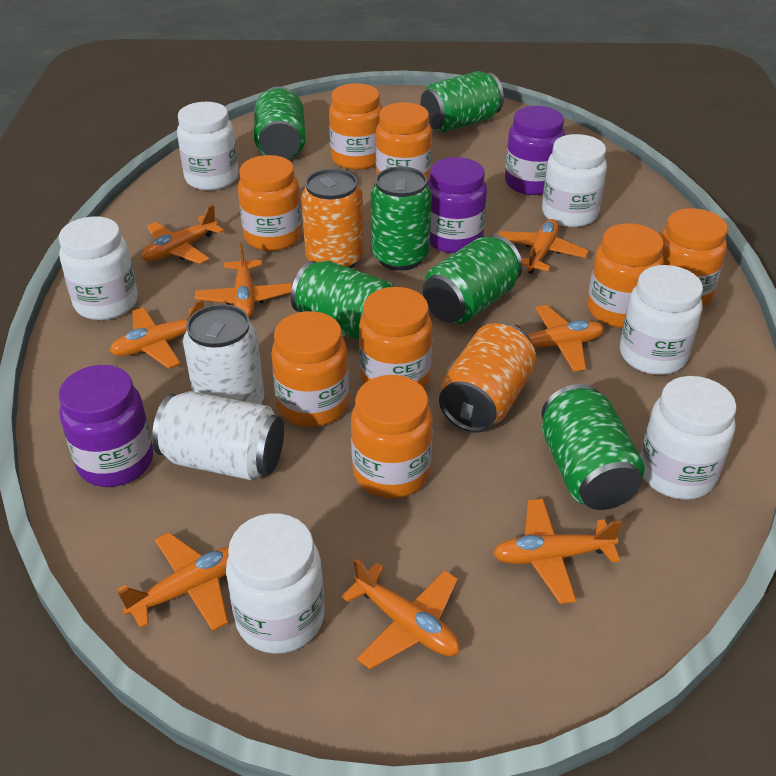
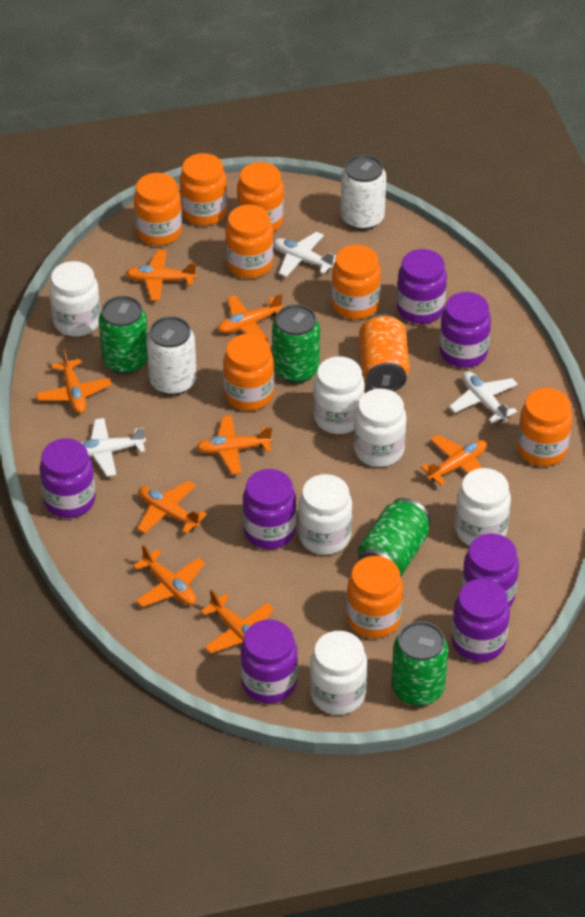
green can: 6 -> 4
orange can: 2 -> 1
purple jar: 3 -> 7
white plane: 0 -> 3

